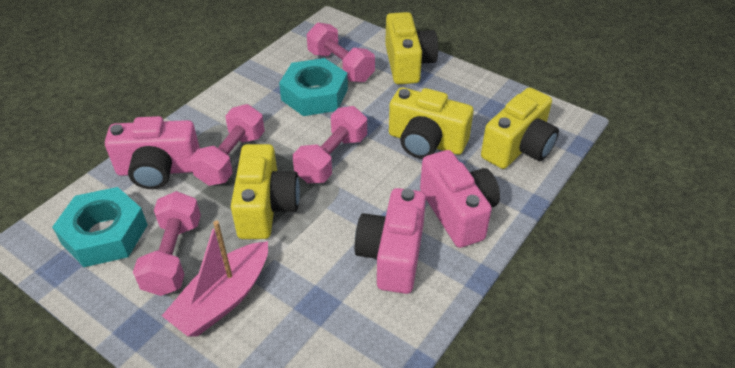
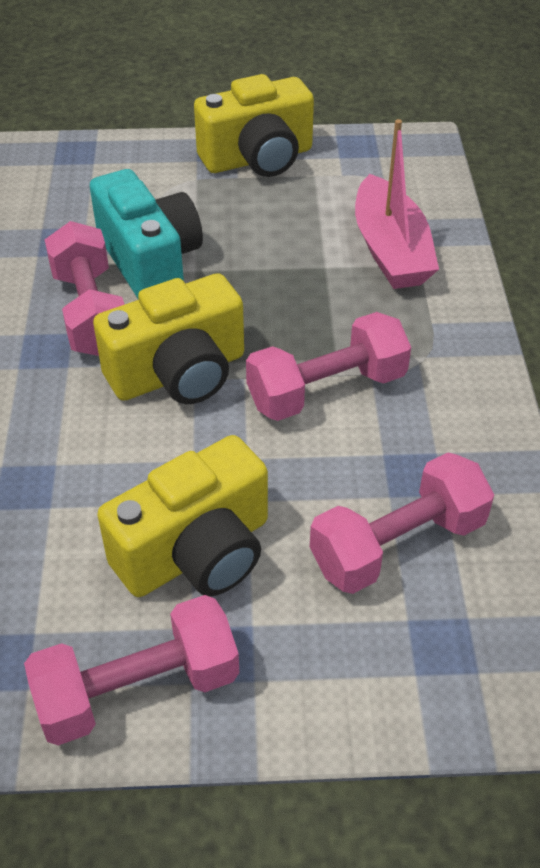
pink camera: 3 -> 0
turquoise camera: 0 -> 1
turquoise nut: 2 -> 0
yellow camera: 4 -> 3

